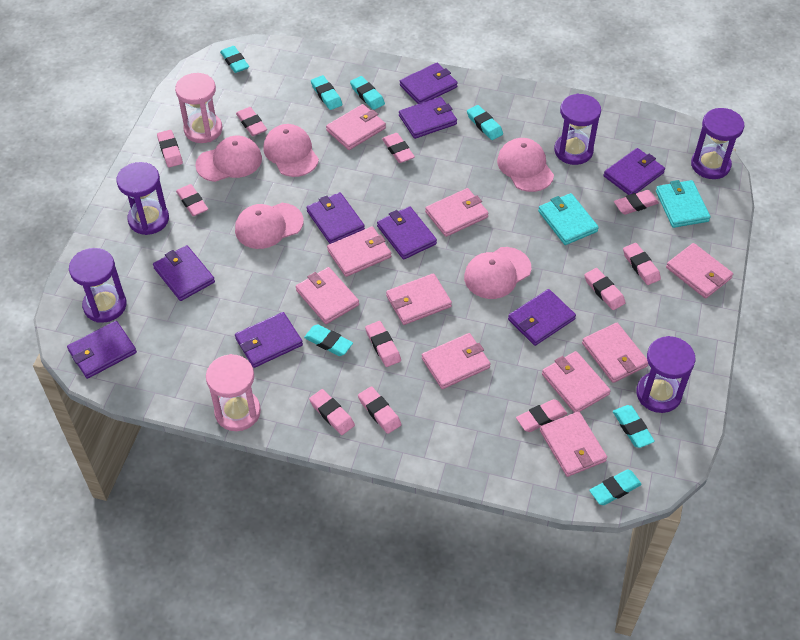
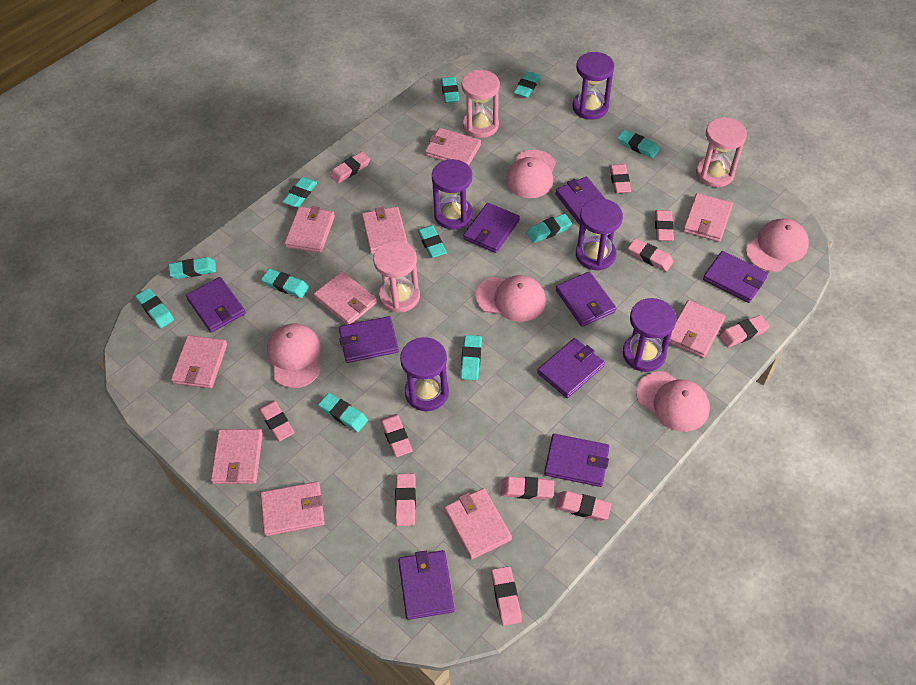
pink hourglass: 2 -> 3
turquoise eraser: 7 -> 11
turquoise wallet: 2 -> 0

